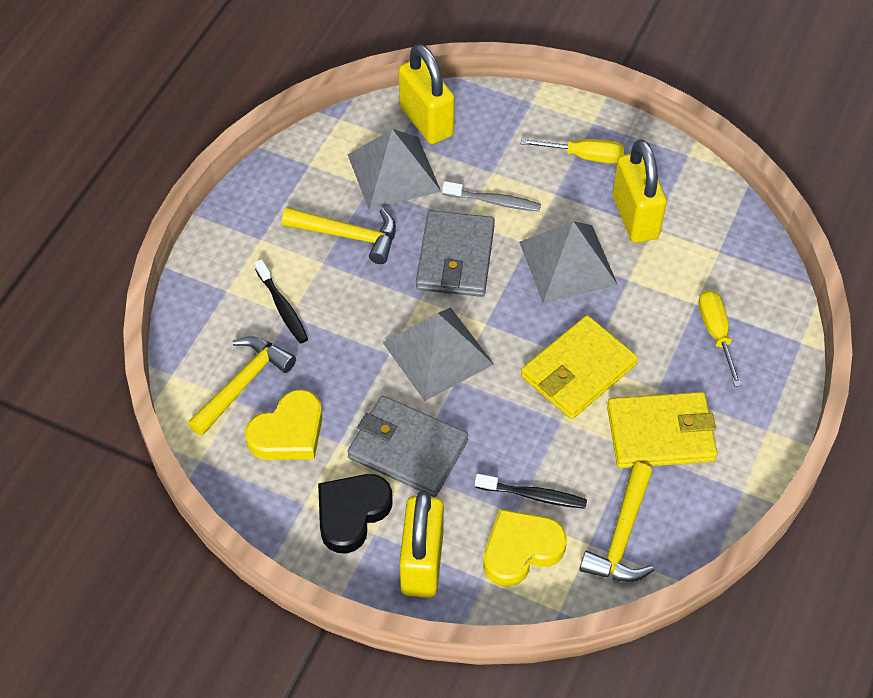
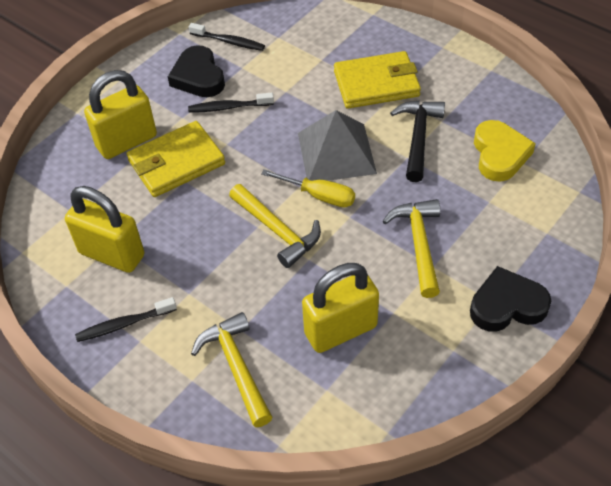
black hammer: 0 -> 1
black heart: 1 -> 2
black toothbrush: 2 -> 3
grey pyramid: 3 -> 1
grey toothbrush: 1 -> 0
grey wallet: 2 -> 0
yellow heart: 2 -> 1
yellow screwdriver: 2 -> 1

